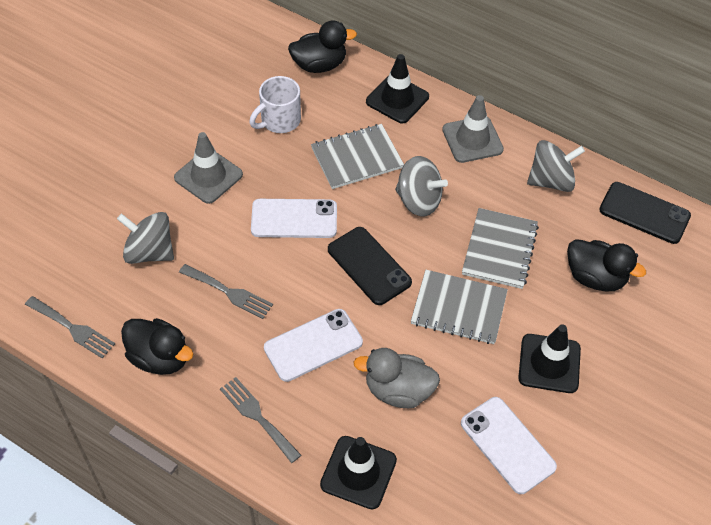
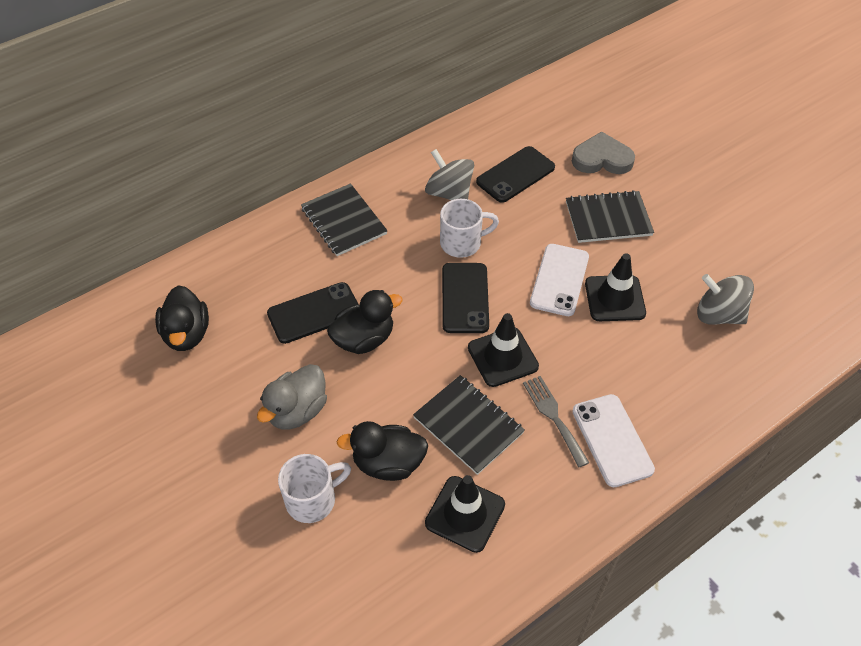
black notebook: 0 -> 3
black phone: 2 -> 3
grey fork: 3 -> 1
grey heart: 0 -> 1
grey notebook: 3 -> 0
grey spinning top: 3 -> 2
grey traffic cone: 2 -> 0
white mug: 1 -> 2
white phone: 3 -> 2

